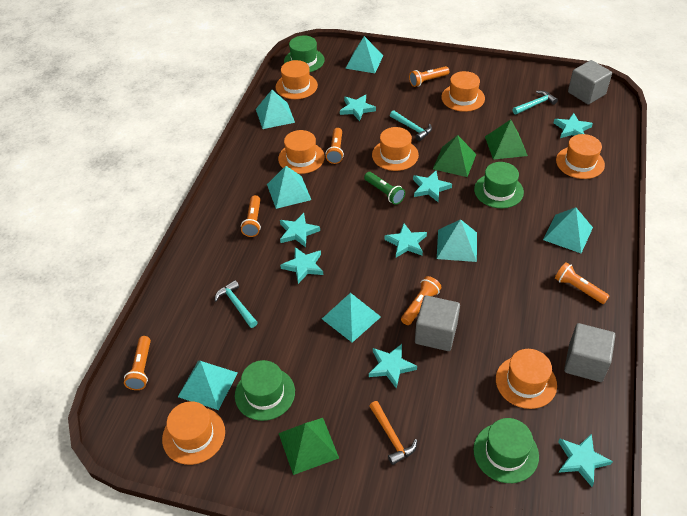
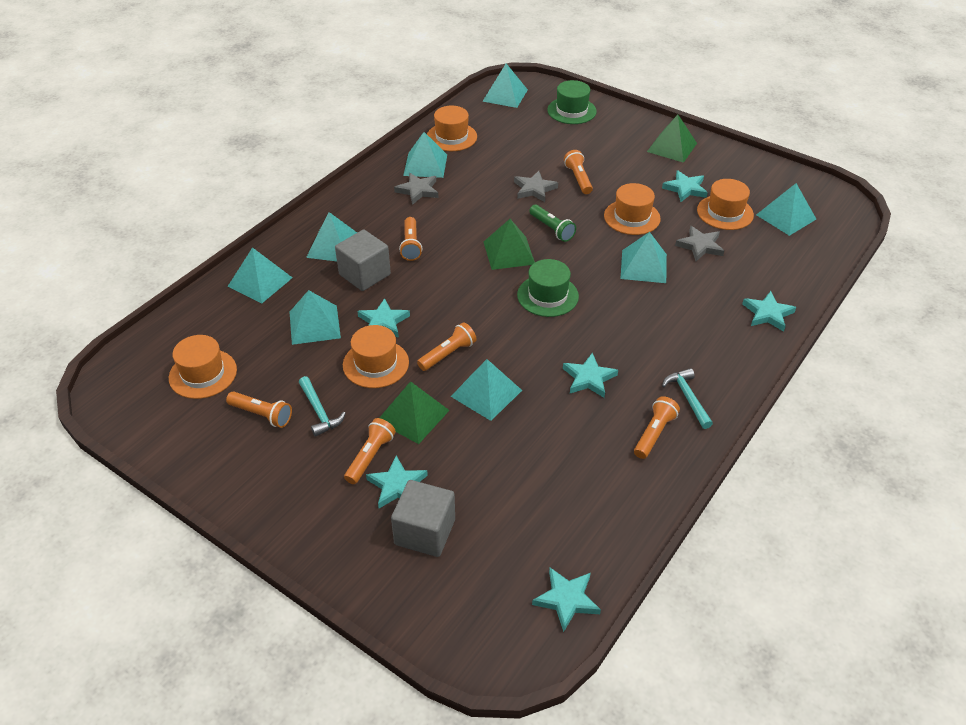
green hat: 4 -> 2
grey cube: 3 -> 2
grey star: 0 -> 3
orange hammer: 1 -> 0
orange hat: 7 -> 5
turquoise hammer: 3 -> 2
turquoise pyramid: 7 -> 8
turquoise star: 8 -> 6

